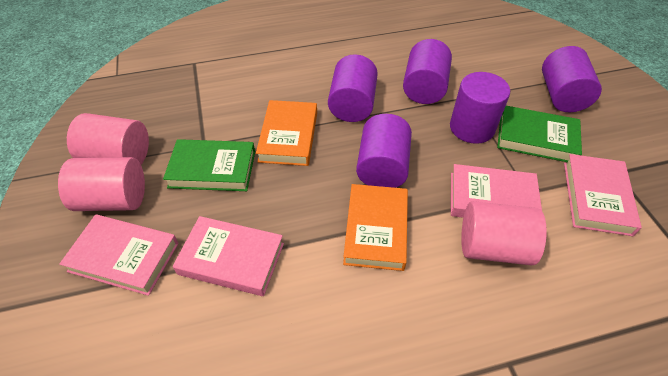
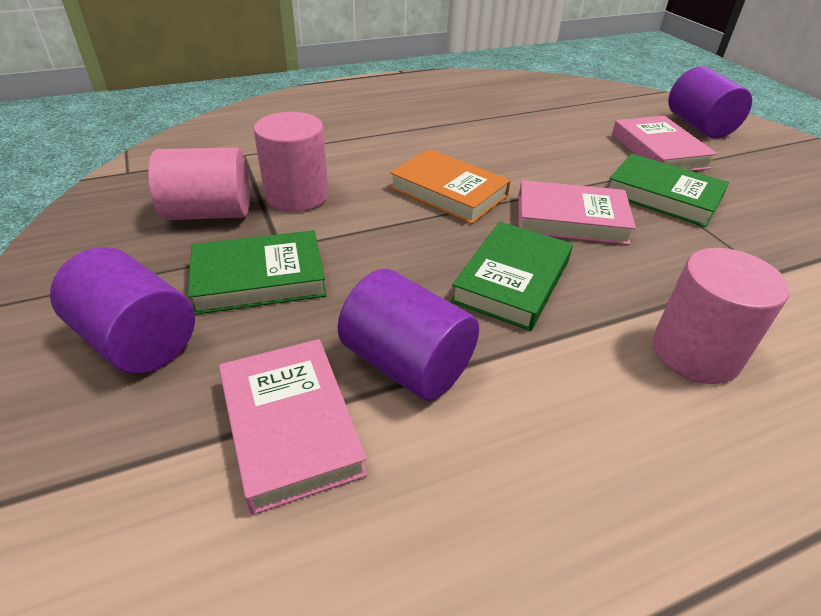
green book: 2 -> 3
orange book: 2 -> 1
pink book: 4 -> 3
purple cylinder: 5 -> 3

